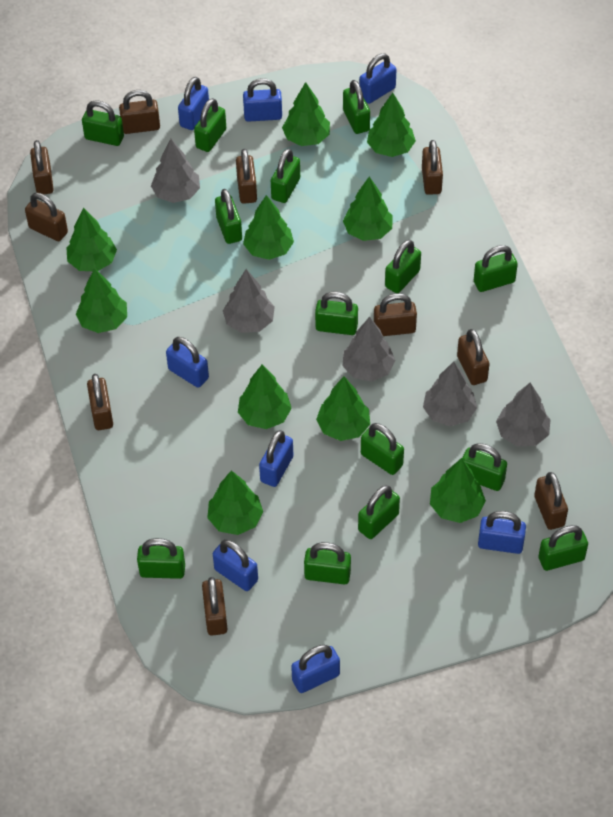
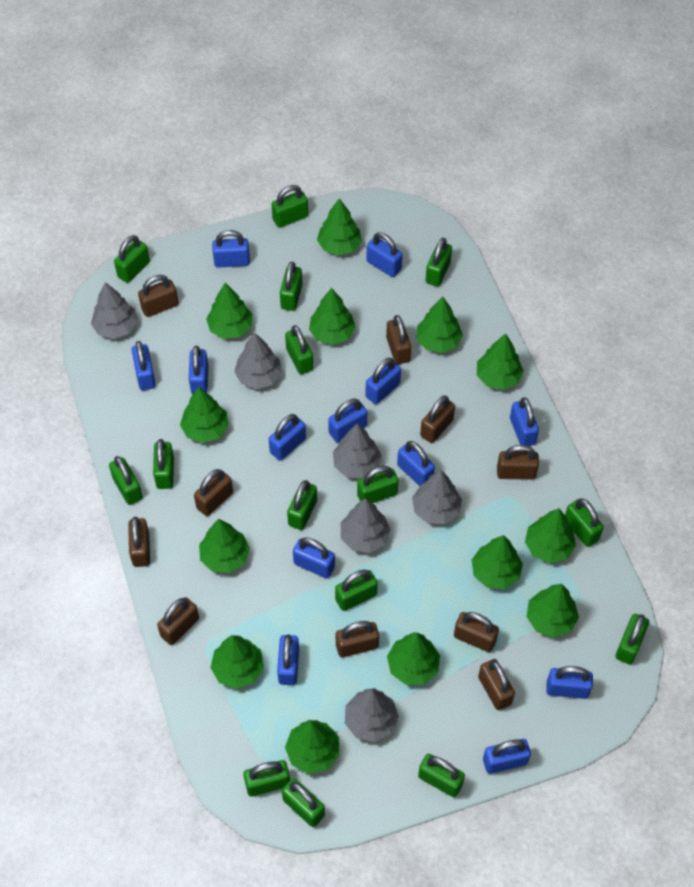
blue padlock: 8 -> 13
green padlock: 14 -> 15
green tree: 10 -> 13
grey tree: 5 -> 6

